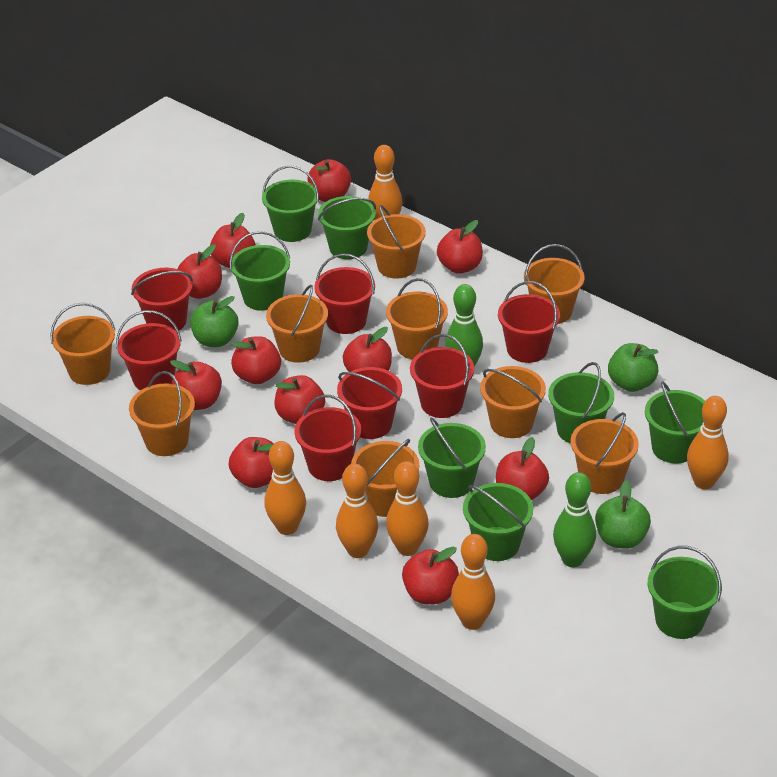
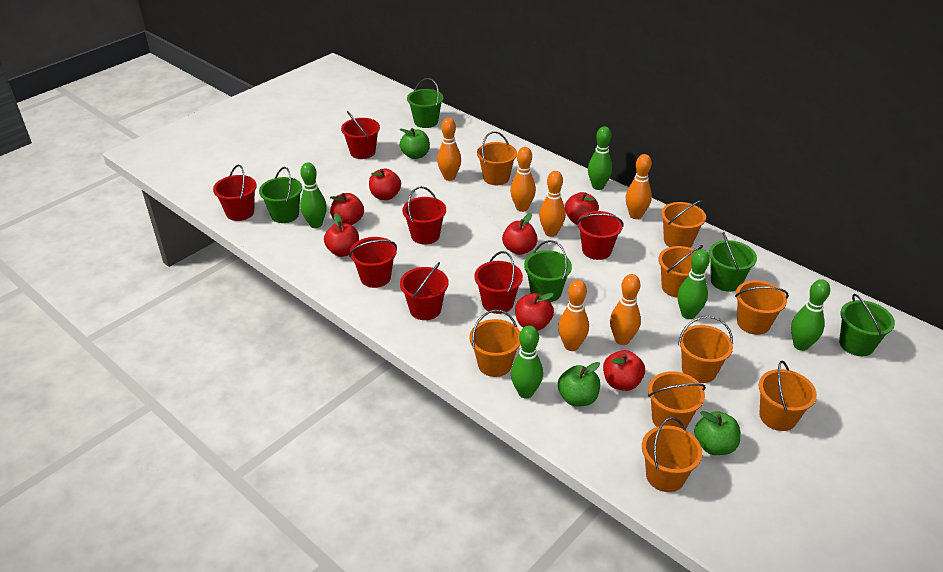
green bowling pin: 2 -> 5
green bucket: 8 -> 5
red apple: 11 -> 7

